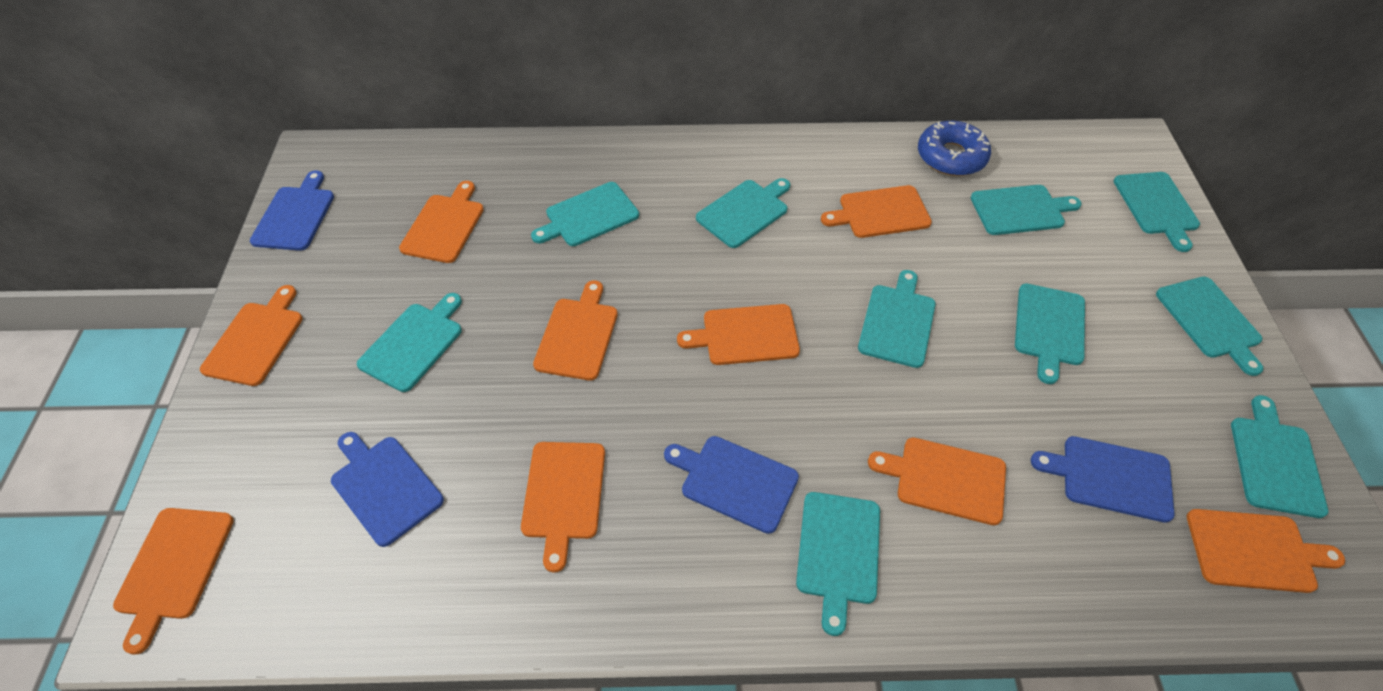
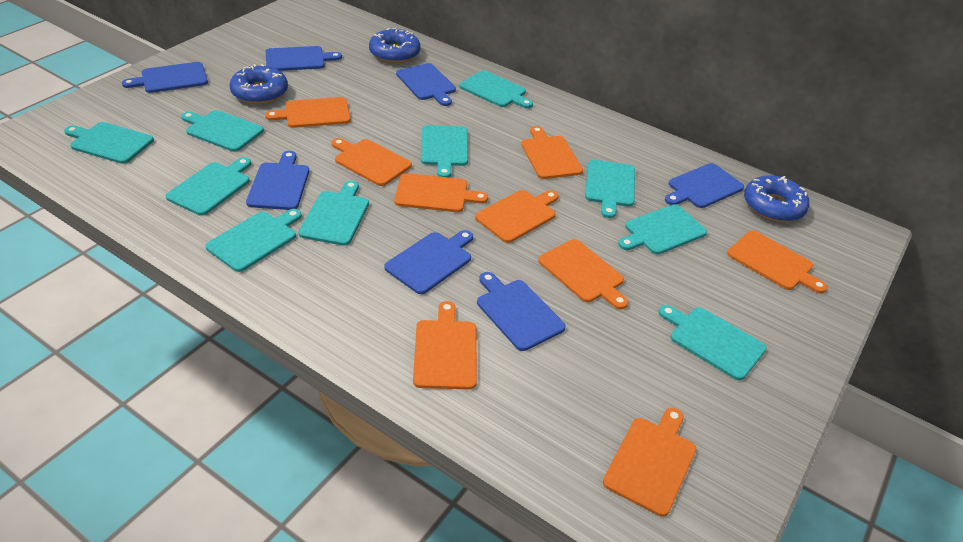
blue cutting board: 4 -> 7
blue donut: 1 -> 3

